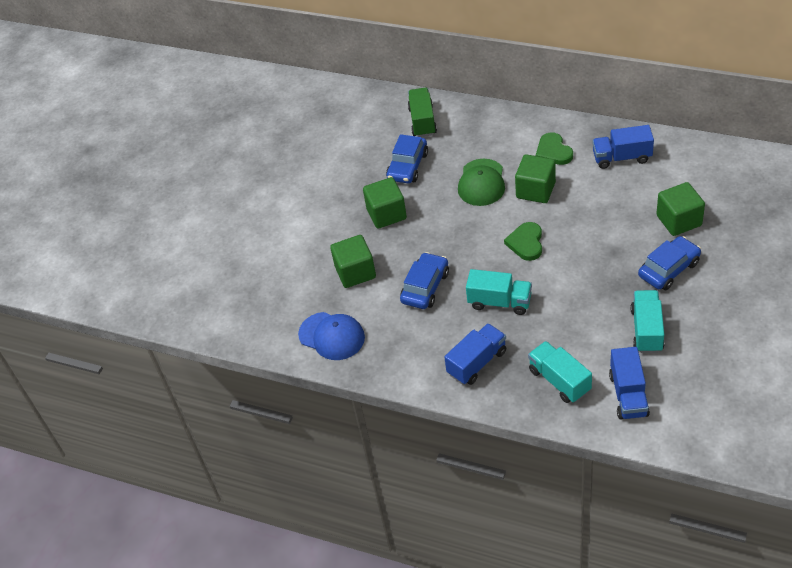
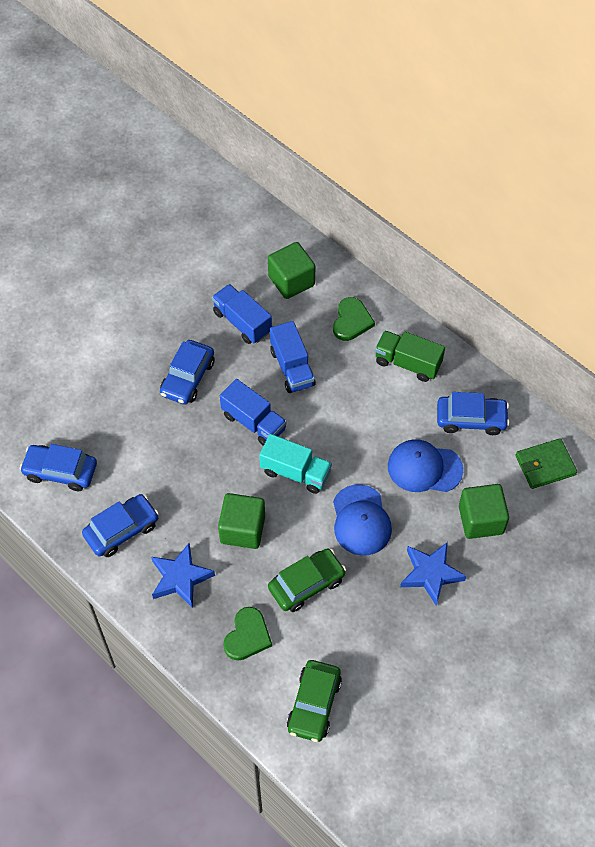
blue cap: 1 -> 2
blue car: 3 -> 4
blue star: 0 -> 2
green cap: 1 -> 0
green car: 0 -> 2
green cube: 4 -> 3
green wallet: 0 -> 1
turquoise truck: 3 -> 1

